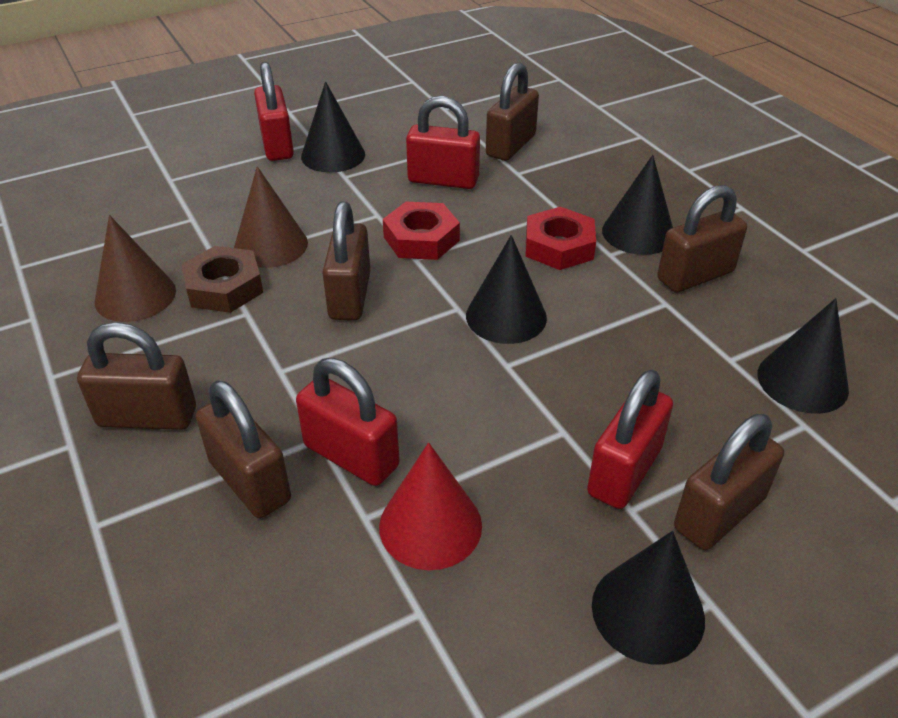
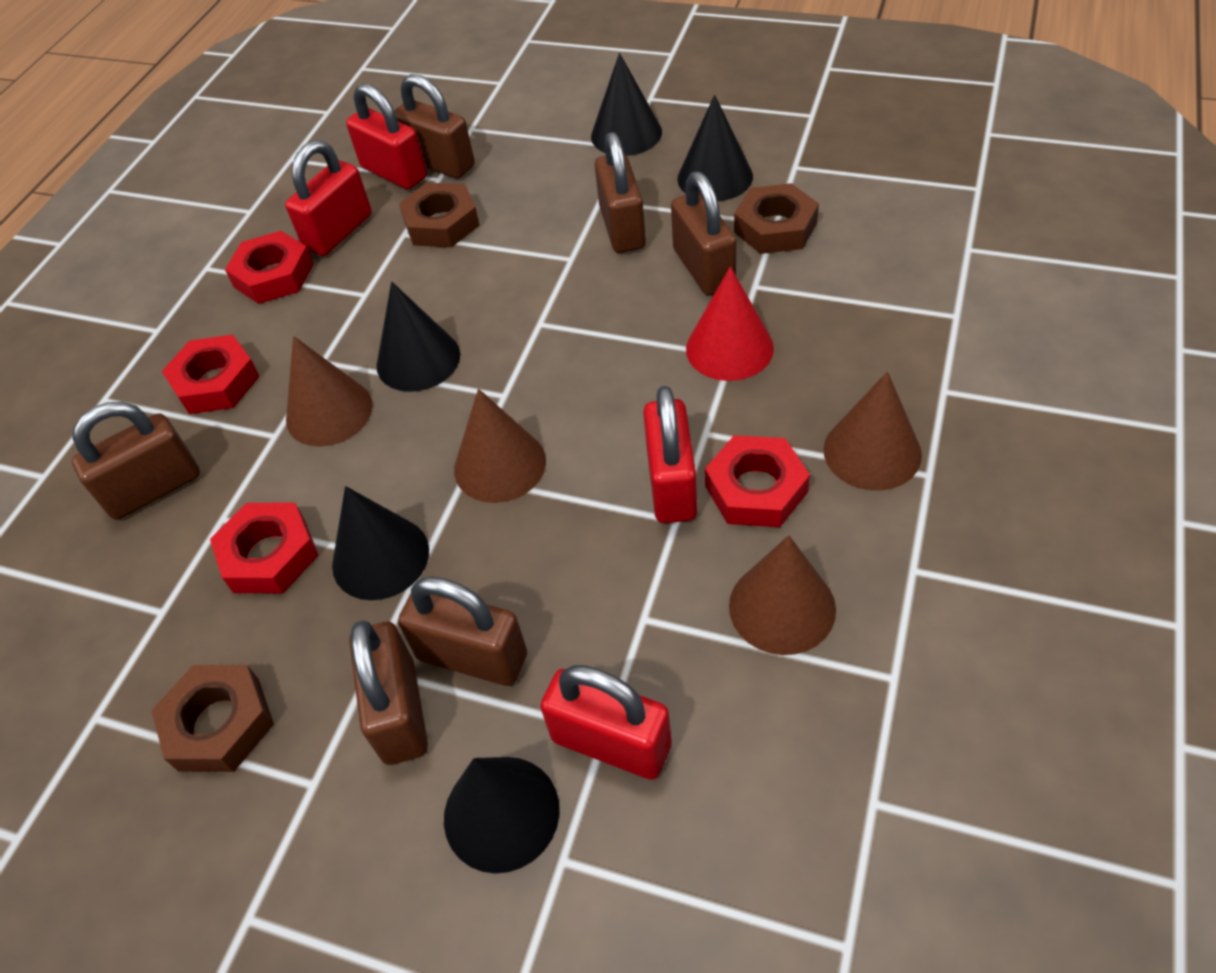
brown cone: 2 -> 4
brown nut: 1 -> 3
red nut: 2 -> 4

